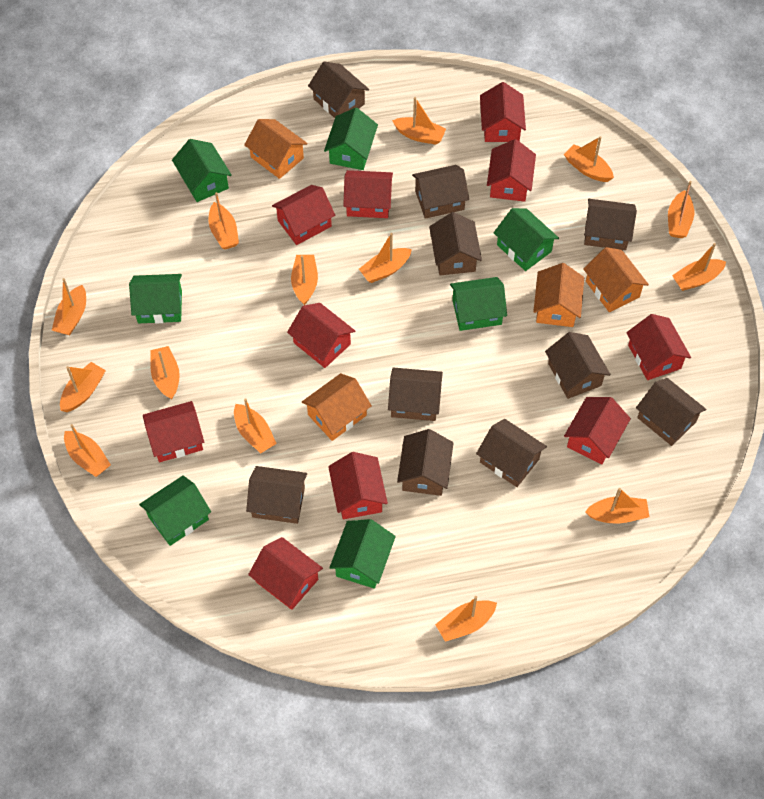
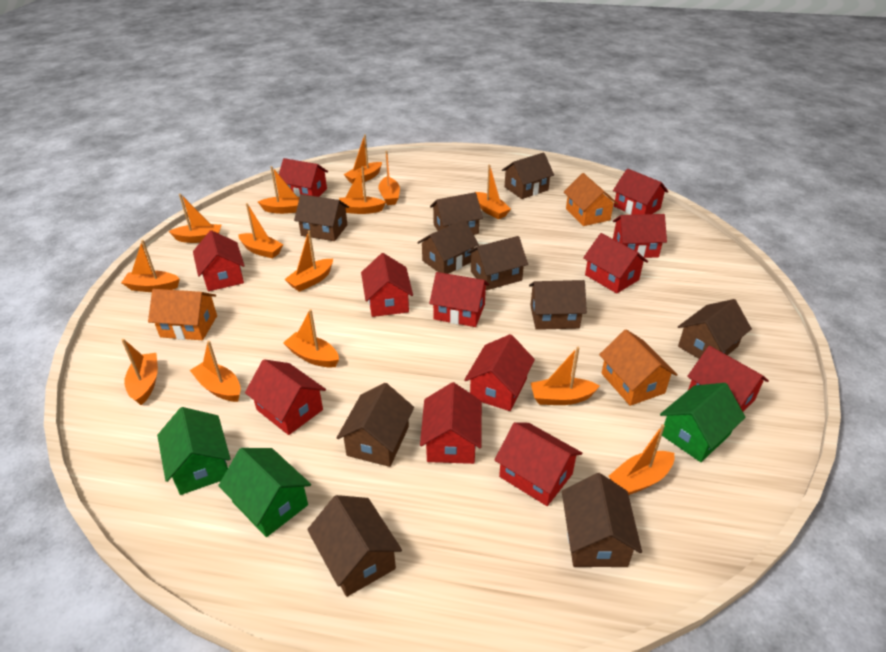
green house: 7 -> 3
orange house: 4 -> 3
red house: 10 -> 12

